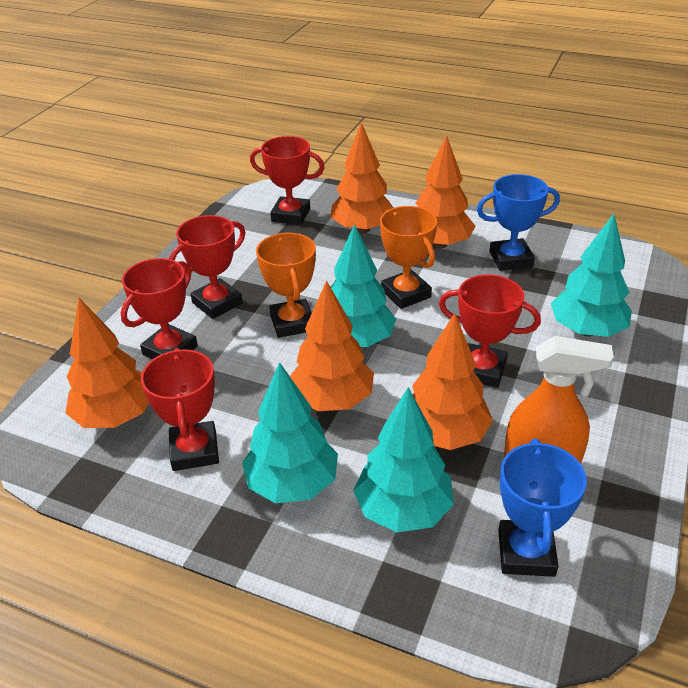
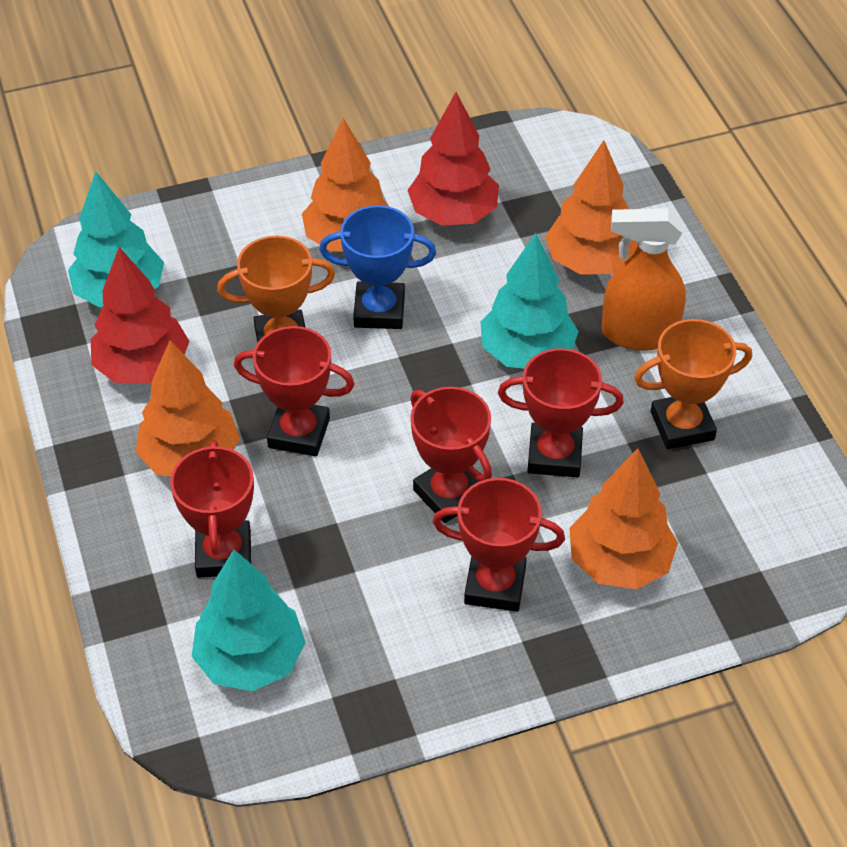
blue trophy: 2 -> 1
orange tree: 5 -> 4
red tree: 0 -> 2
turquoise tree: 4 -> 3

